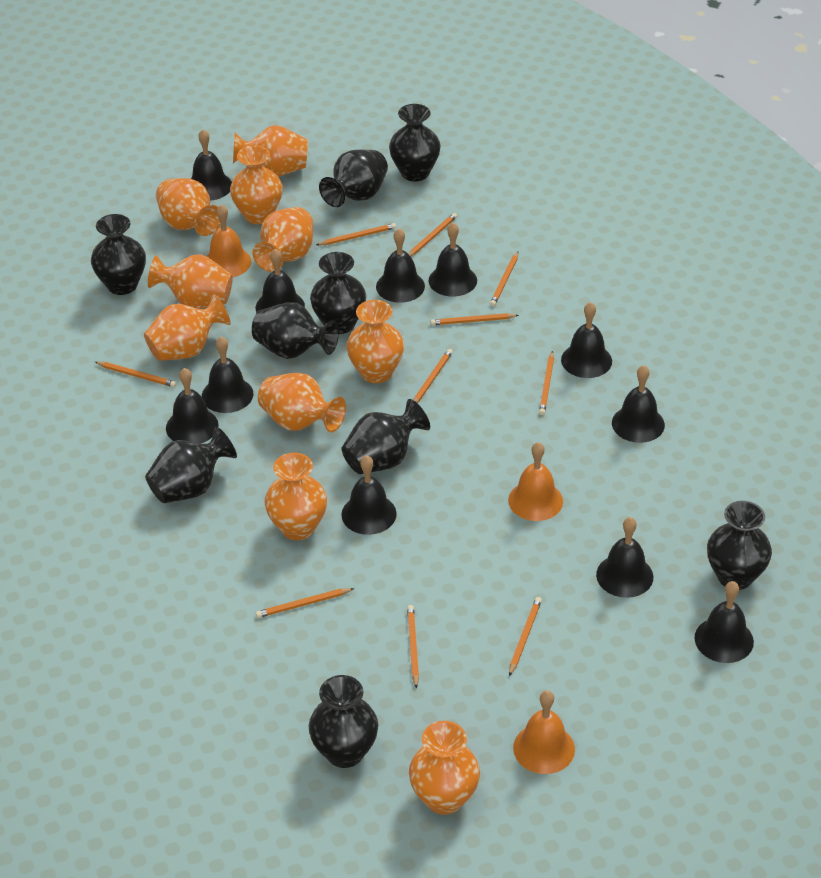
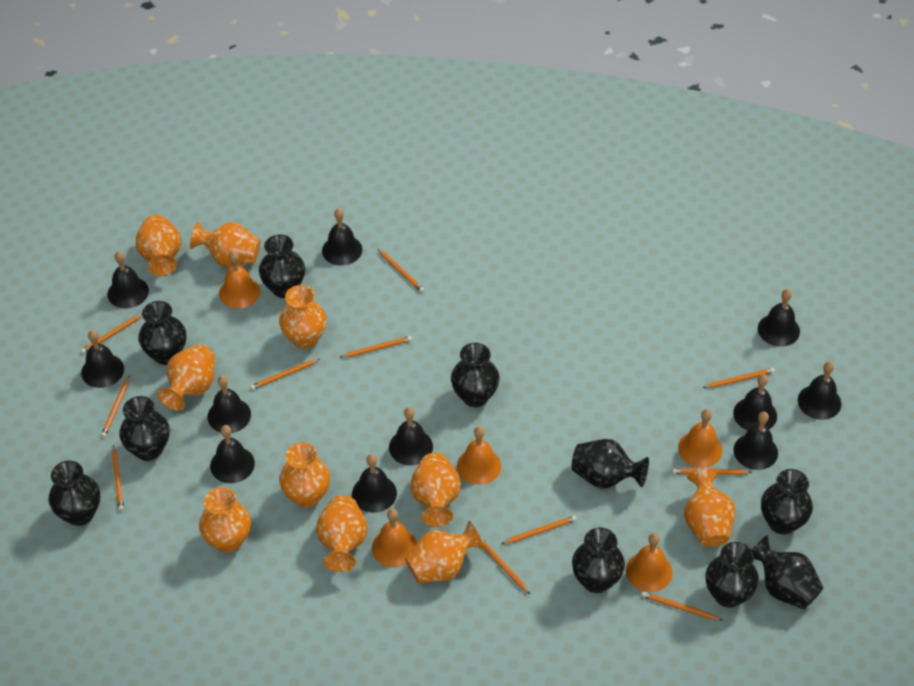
black vase: 9 -> 10
orange bell: 3 -> 5
orange pencil: 10 -> 11

